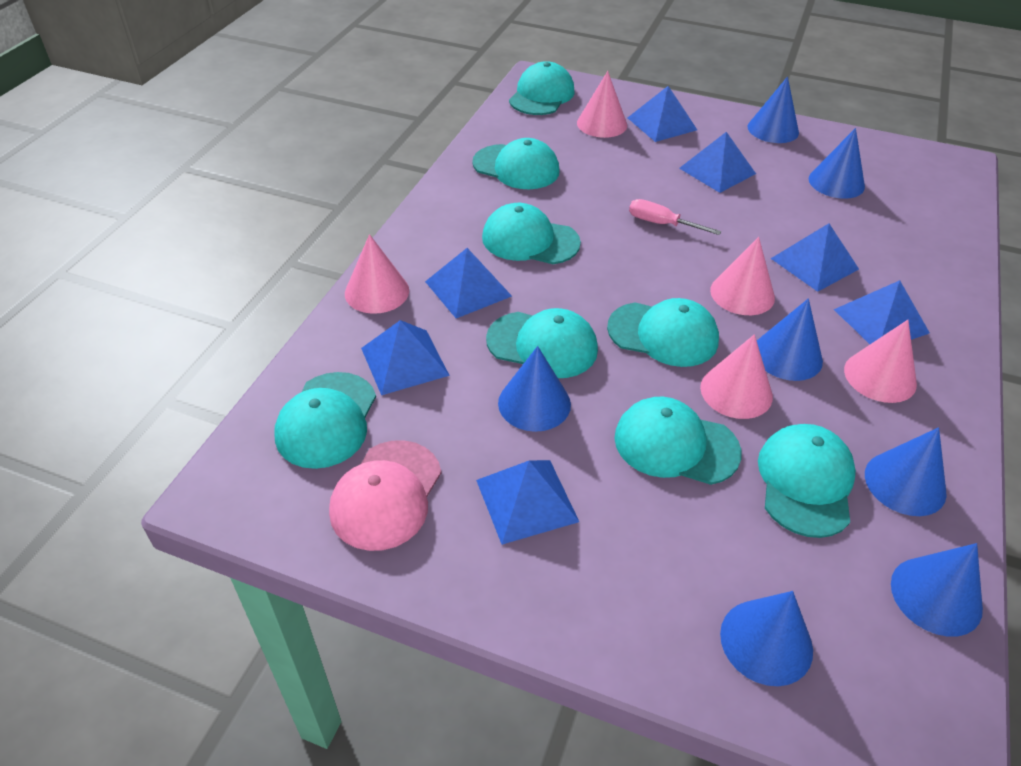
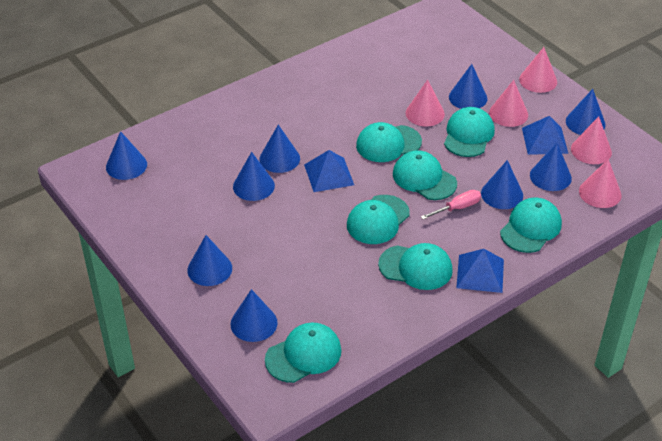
blue cone: 7 -> 9
blue pyramid: 7 -> 3
pink cap: 1 -> 0
turquoise cap: 8 -> 7

